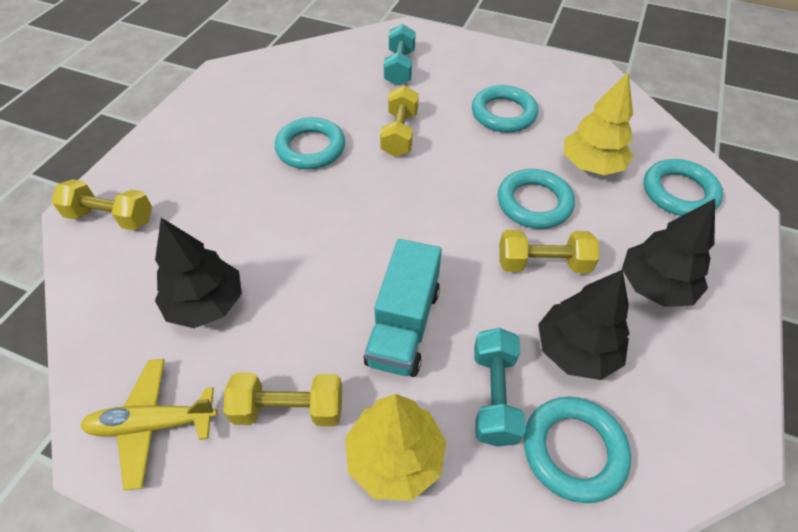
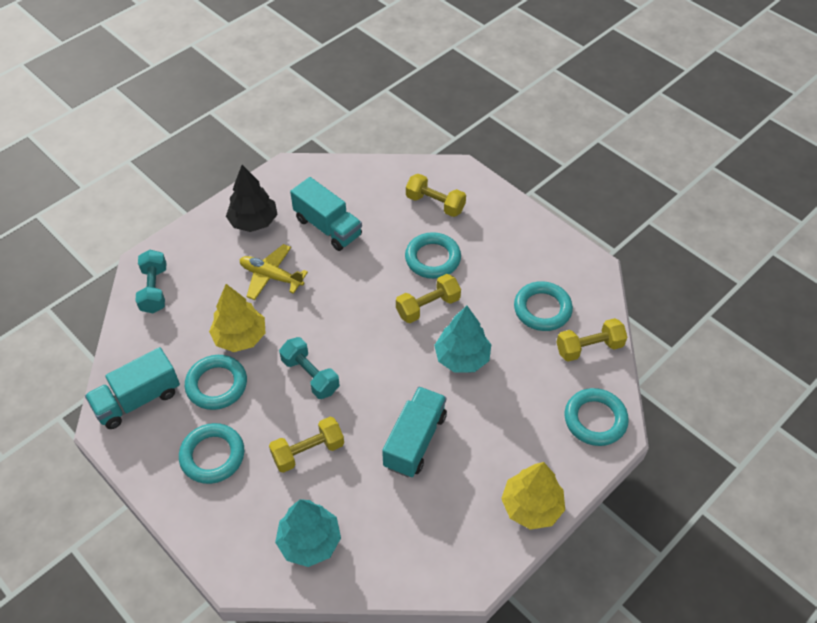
black tree: 3 -> 1
turquoise tree: 0 -> 2
turquoise truck: 1 -> 3

